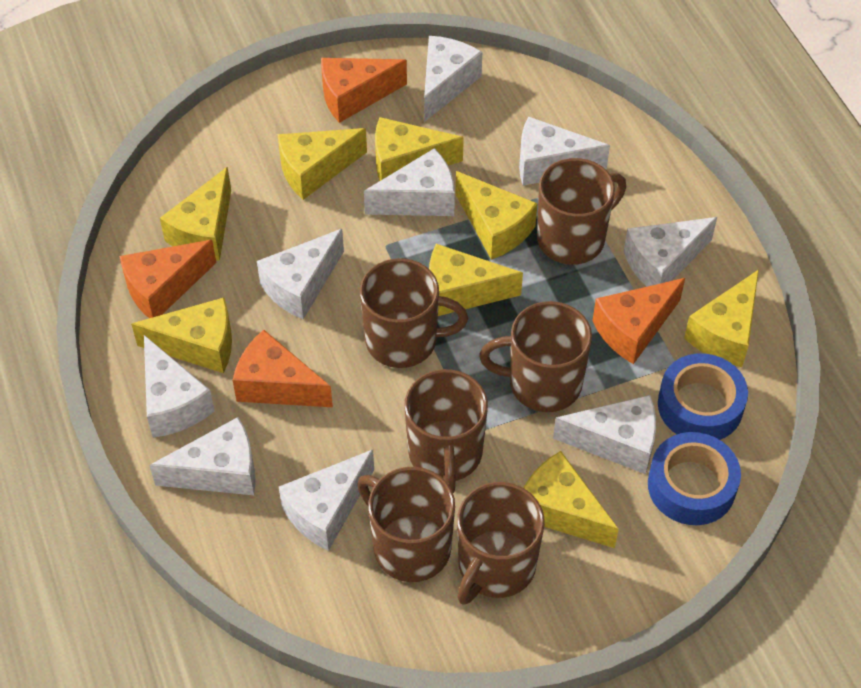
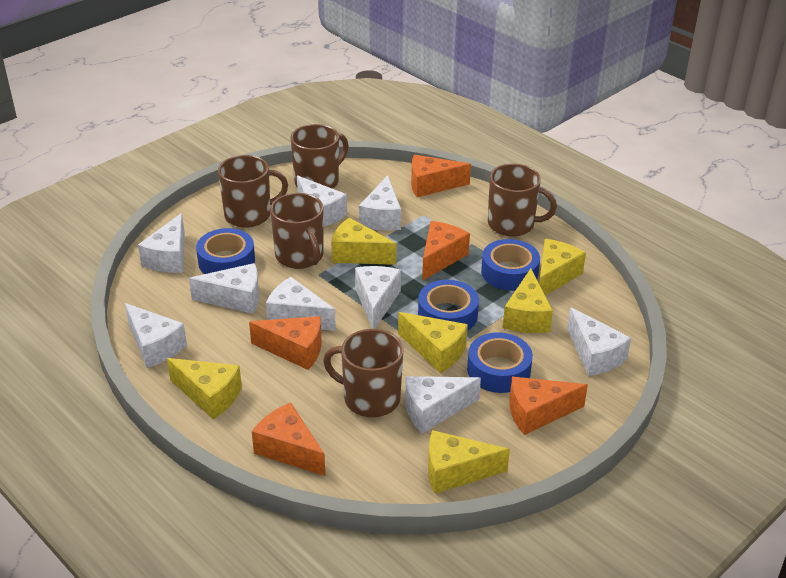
blue tape: 2 -> 4
brown mug: 6 -> 5
orange cheese: 4 -> 5
yellow cheese: 8 -> 6

